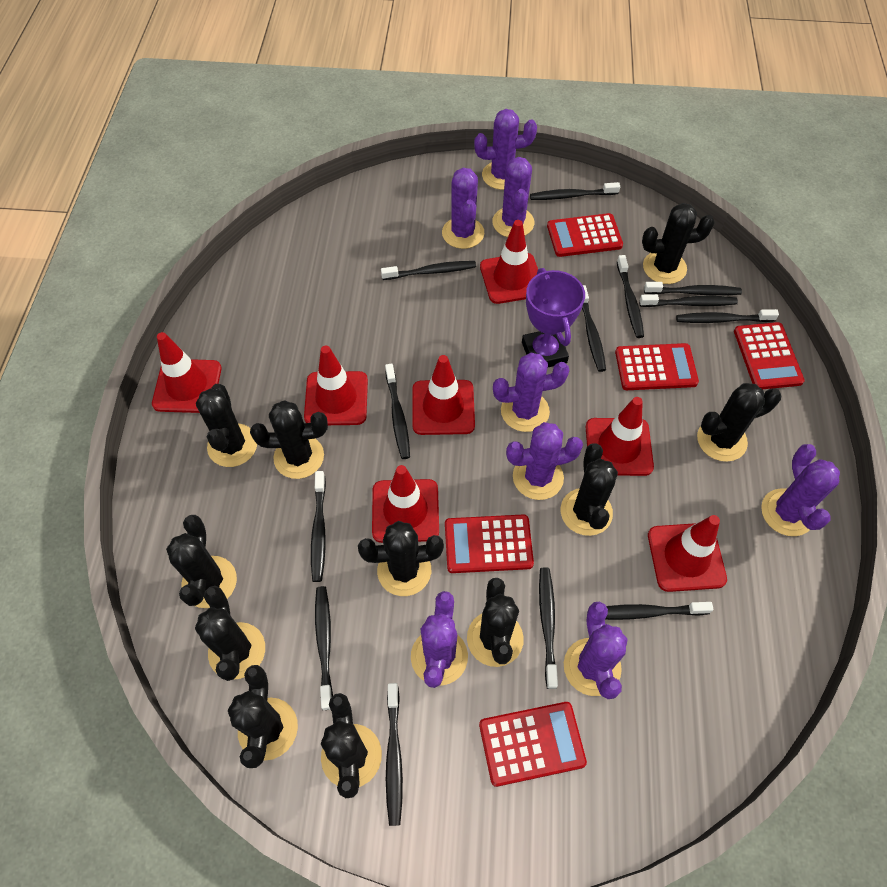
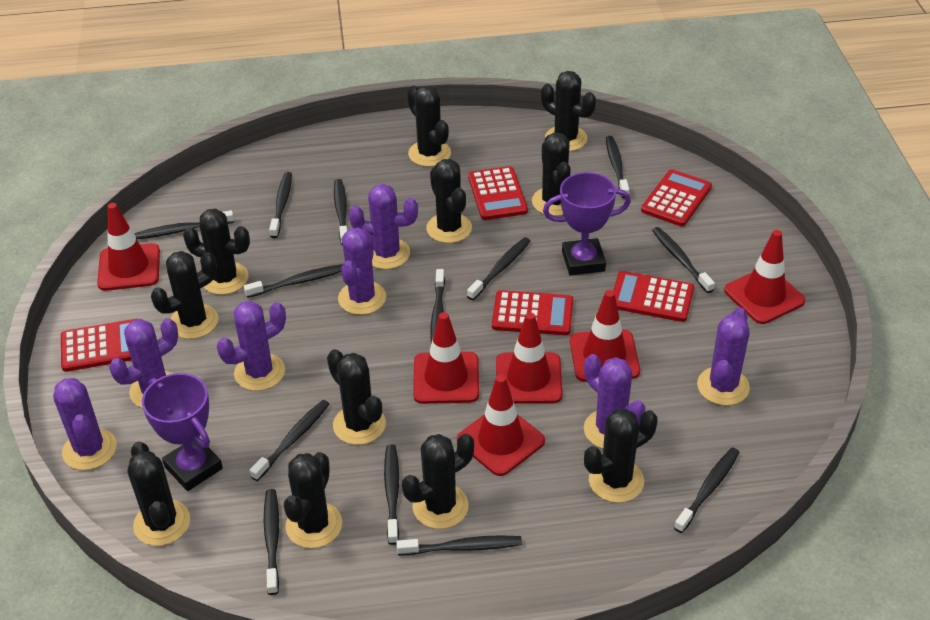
purple cactus: 8 -> 7
purple trophy: 1 -> 2
red traffic cone: 7 -> 6

